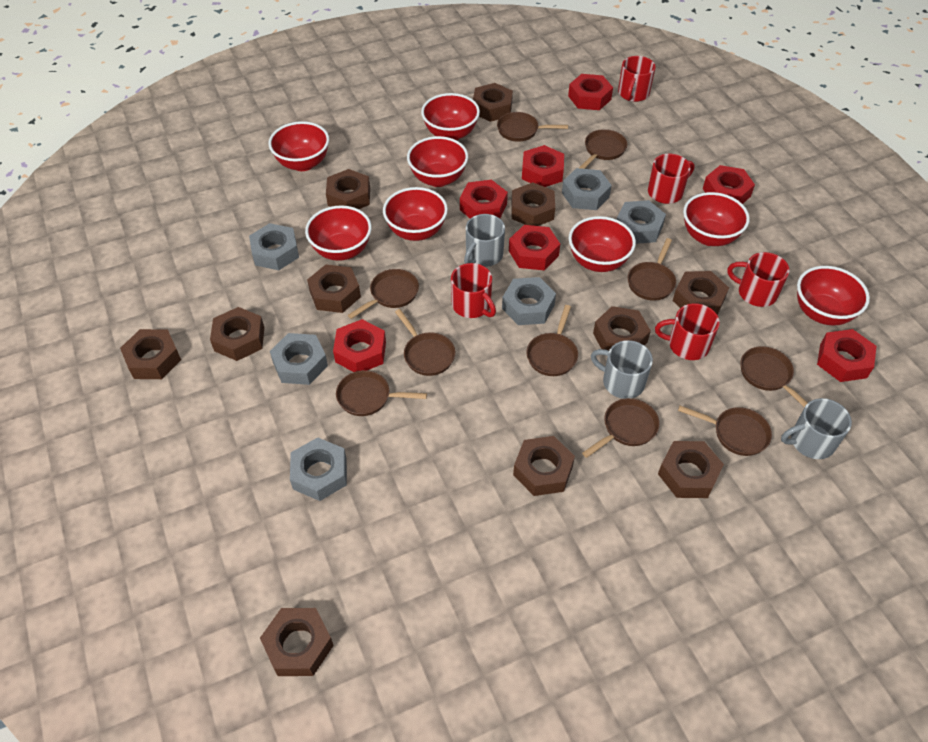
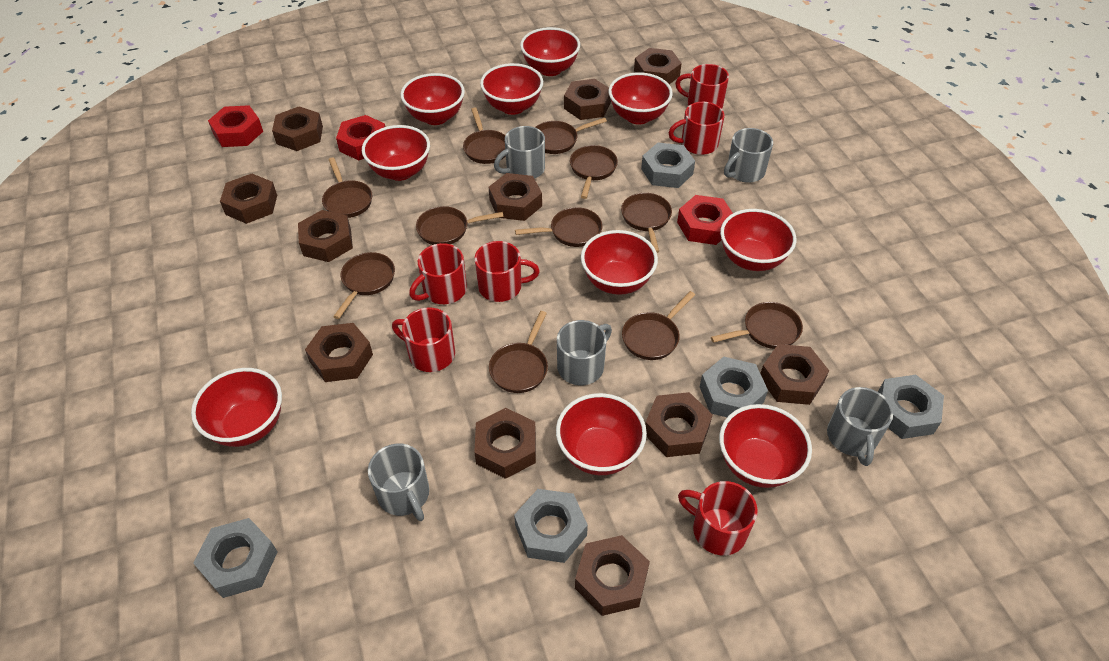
brown pan: 10 -> 11
grey mug: 3 -> 5
grey nut: 6 -> 5
red bowl: 8 -> 10
red mug: 5 -> 6
red nut: 7 -> 3

